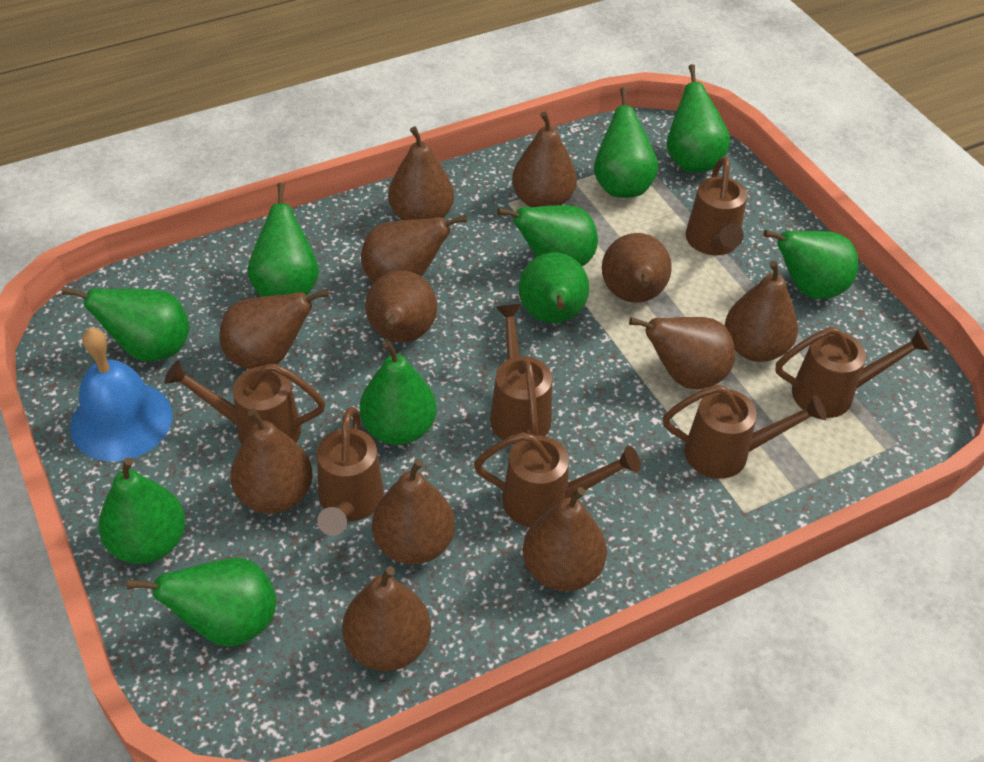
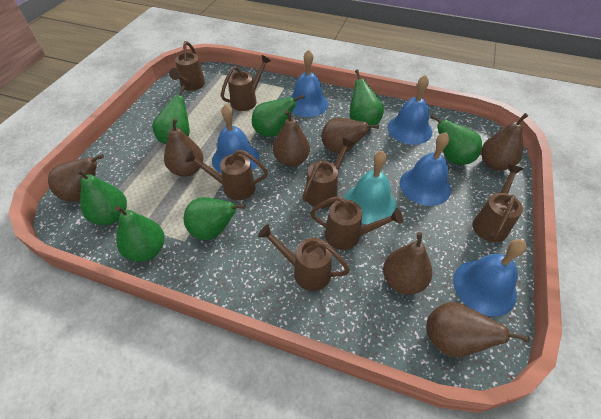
blue bell: 1 -> 5
brown pear: 12 -> 7
green pear: 10 -> 7
turquoise bell: 0 -> 1

